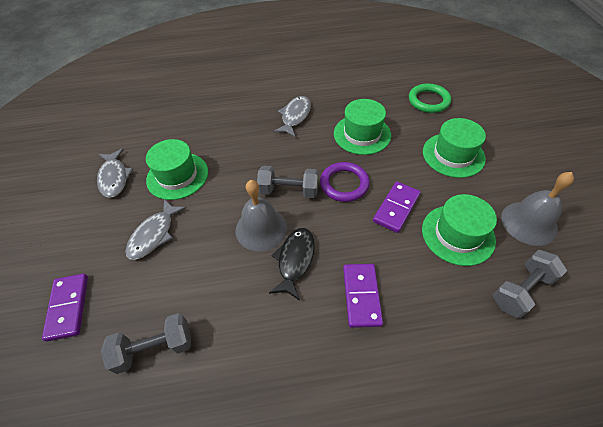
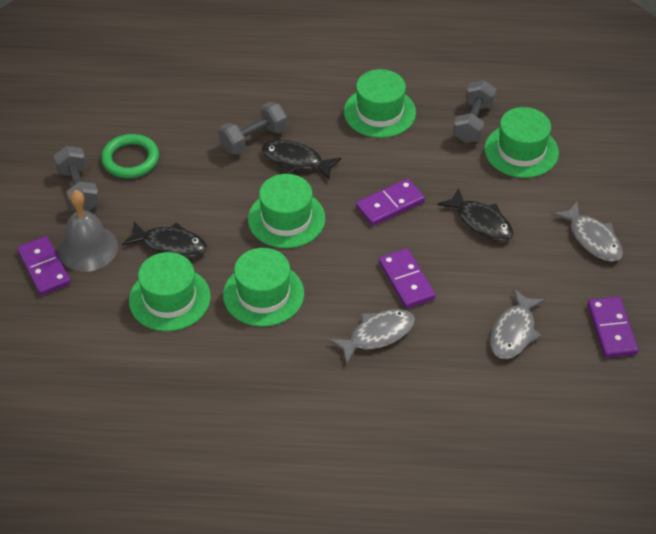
black fish: 1 -> 3
green hat: 4 -> 5
grey bell: 2 -> 1
purple domino: 3 -> 4
purple ring: 1 -> 0

